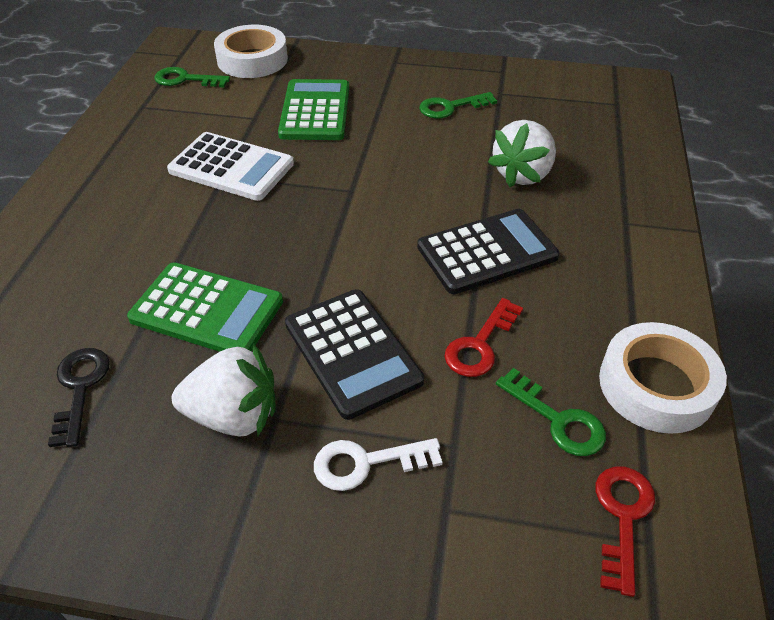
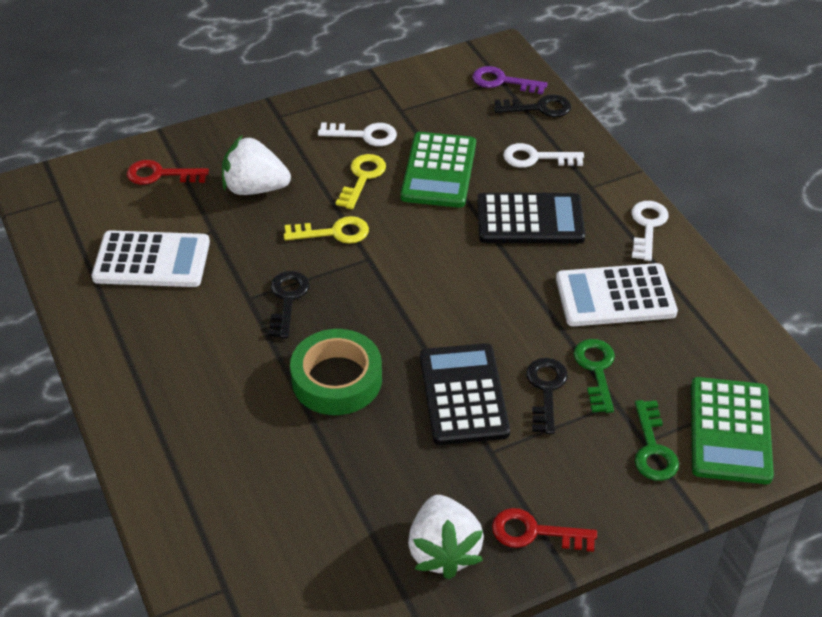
black key: 1 -> 3
green key: 3 -> 2
green tape: 0 -> 1
purple key: 0 -> 1
white calculator: 1 -> 2
white key: 1 -> 3
white tape: 2 -> 0
yellow key: 0 -> 2

